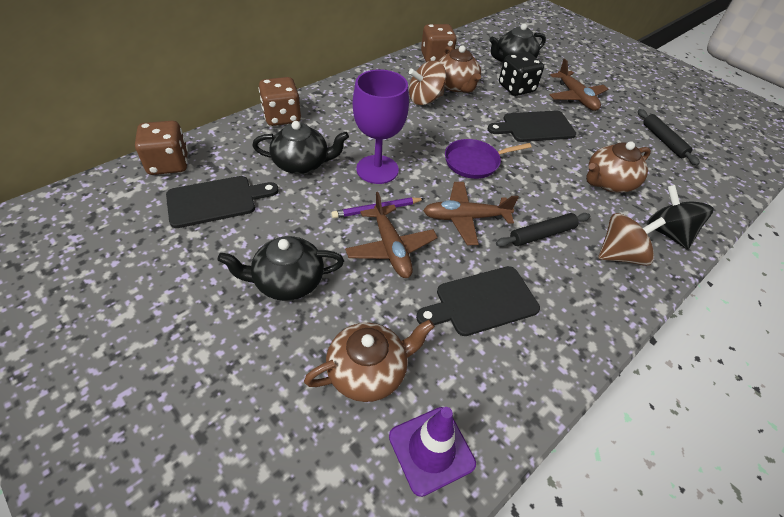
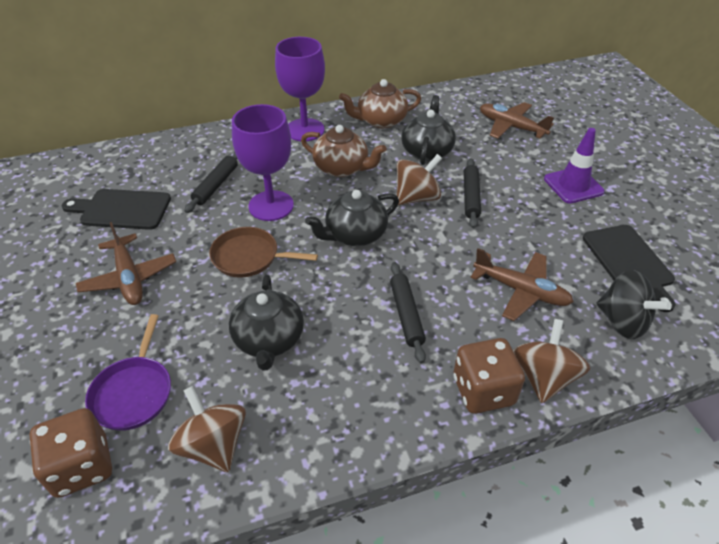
black cutting board: 3 -> 2
black dice: 1 -> 0
black rolling pin: 2 -> 3
brown dice: 3 -> 2
brown pan: 0 -> 1
brown spinning top: 2 -> 3
brown teapot: 3 -> 2
purple goblet: 1 -> 2
purple pencil: 1 -> 0

